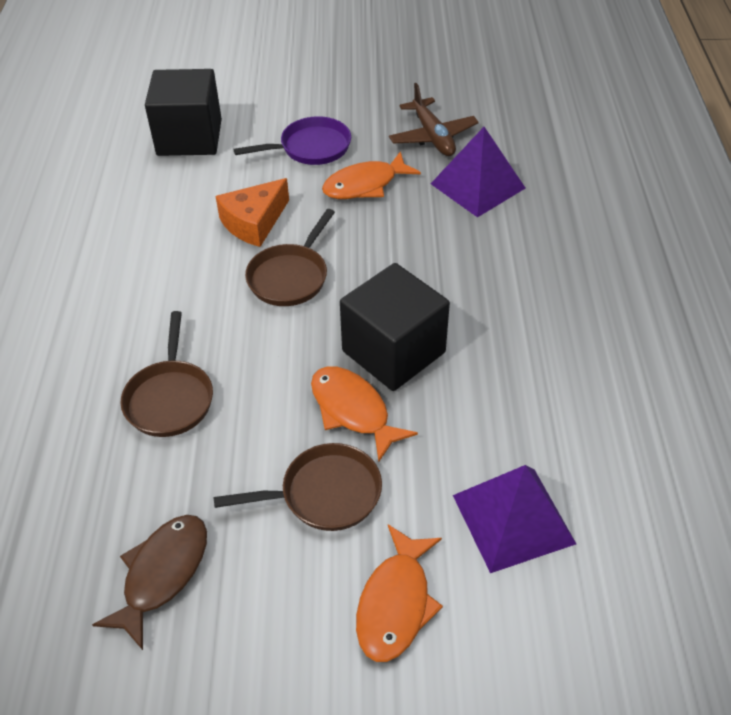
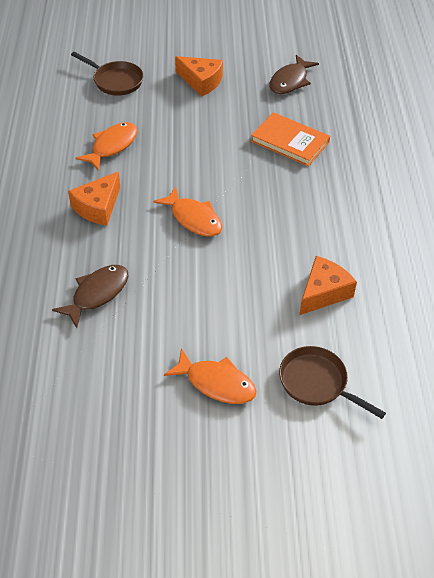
black cube: 2 -> 0
brown fish: 1 -> 2
brown pan: 3 -> 2
brown plane: 1 -> 0
orange book: 0 -> 1
orange cheese: 1 -> 3
purple pan: 1 -> 0
purple pyramid: 2 -> 0

